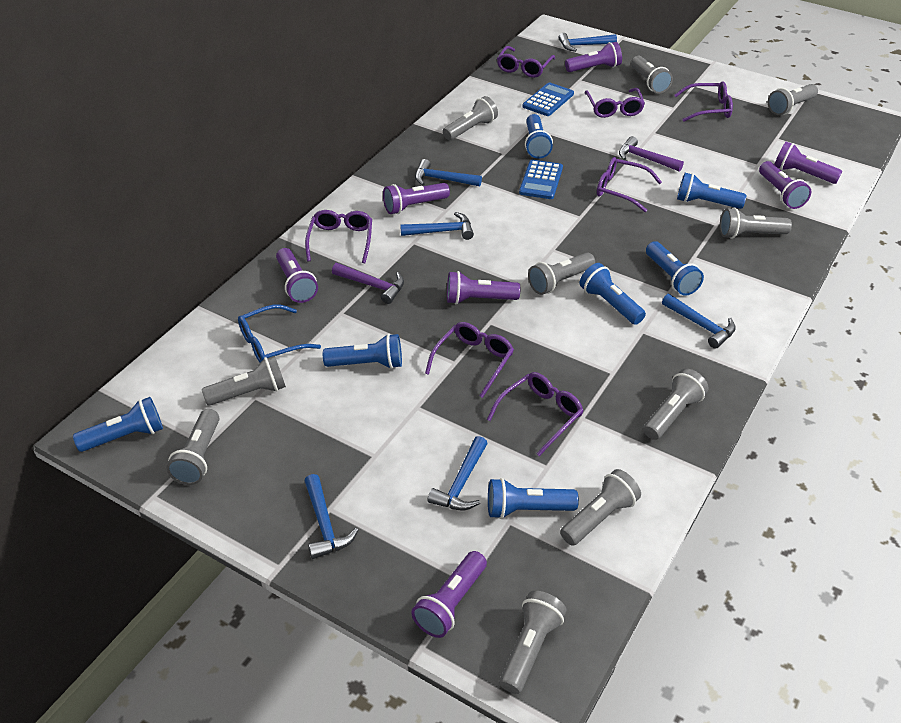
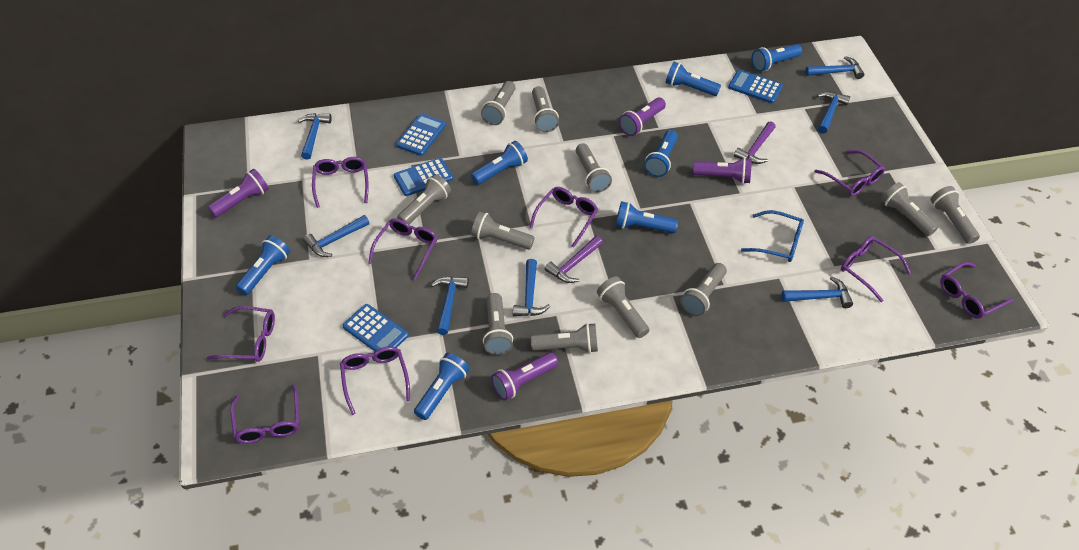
blue calculator: 2 -> 4
blue hammer: 6 -> 7
grey flashlight: 10 -> 11
purple flashlight: 7 -> 4
purple glasses: 7 -> 9

